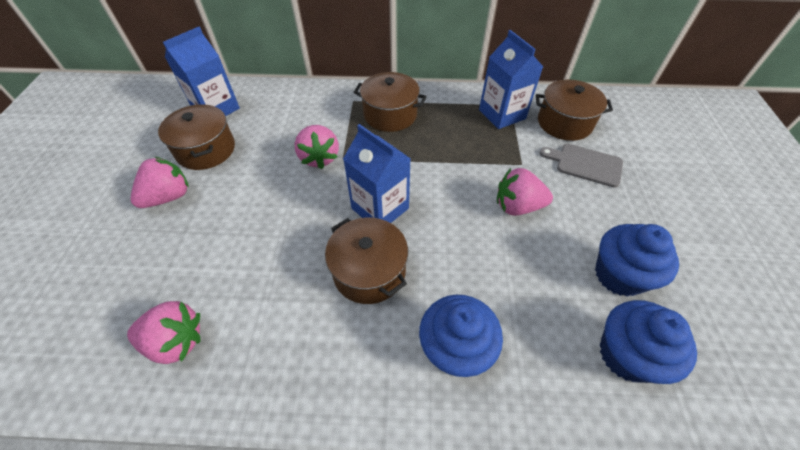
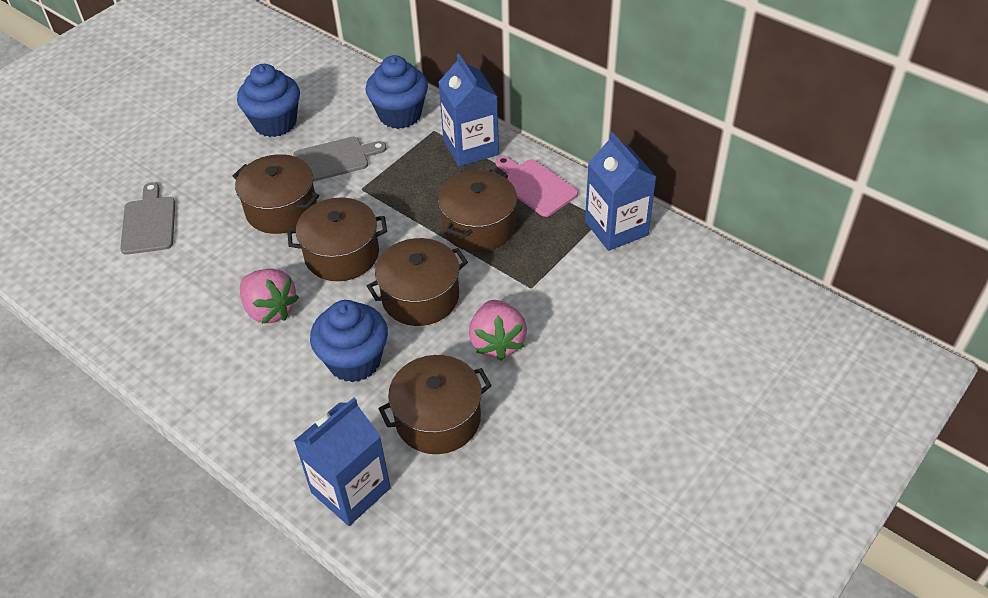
brown pot: 4 -> 5
grey cutting board: 1 -> 2
pink cutting board: 0 -> 1
pink strawberry: 4 -> 2

